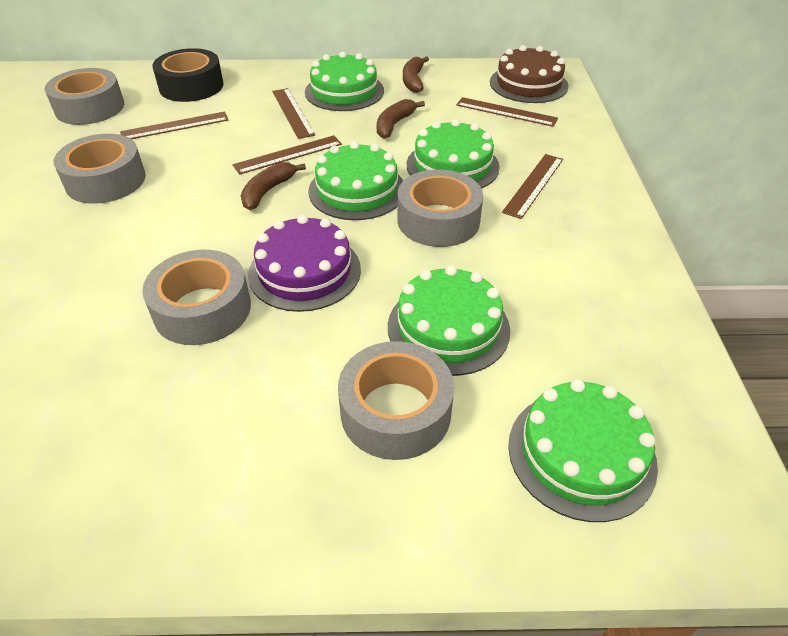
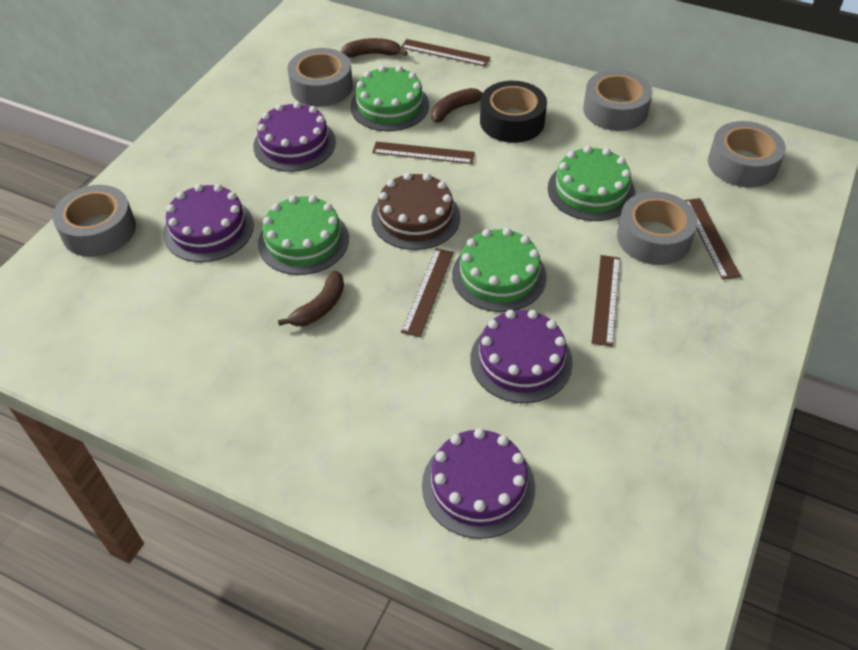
green cake: 5 -> 4
purple cake: 1 -> 4

